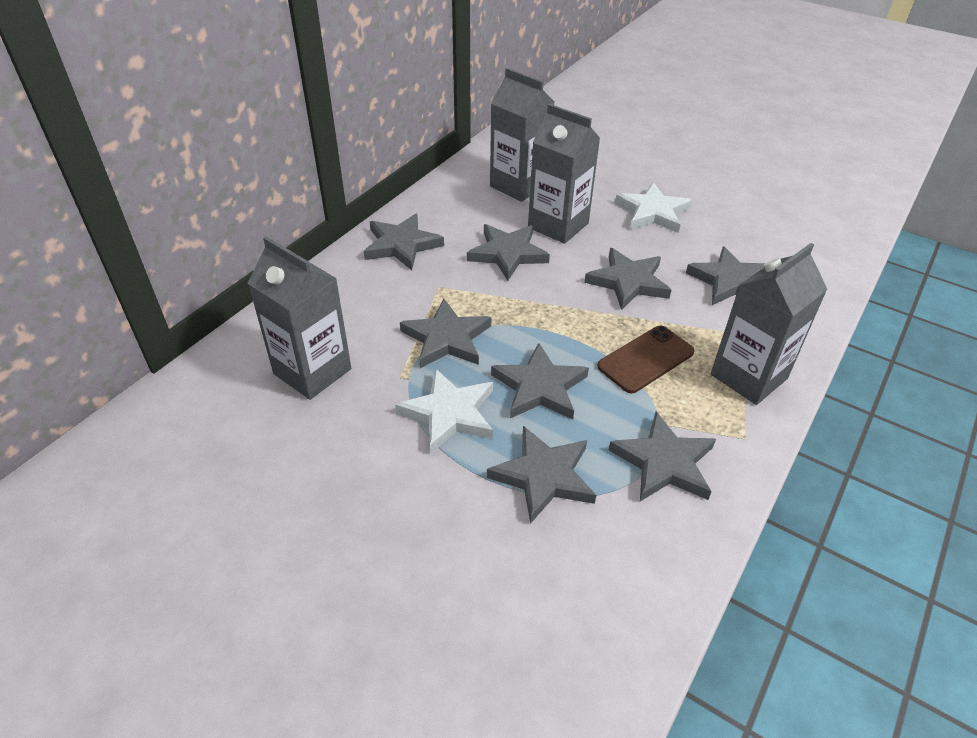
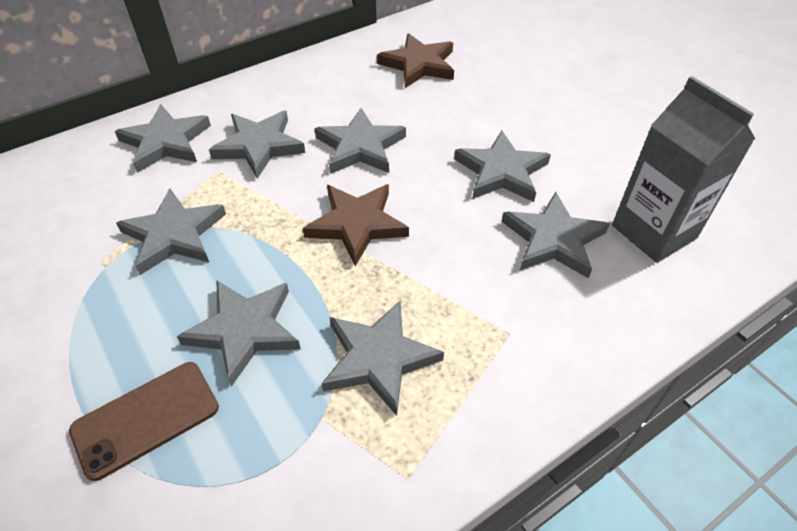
brown star: 0 -> 2
grey carton: 4 -> 1
white star: 2 -> 0

